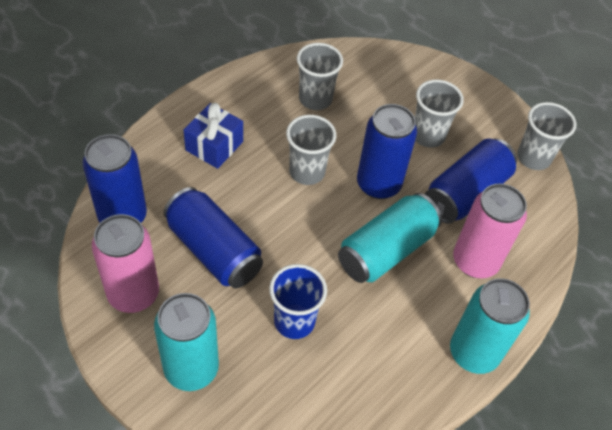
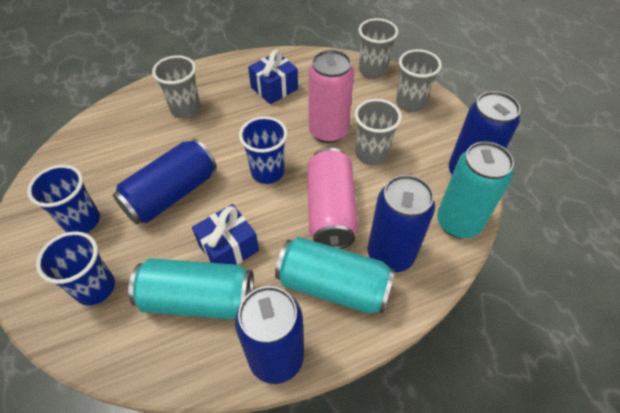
blue cup: 1 -> 3
blue gift: 1 -> 2

